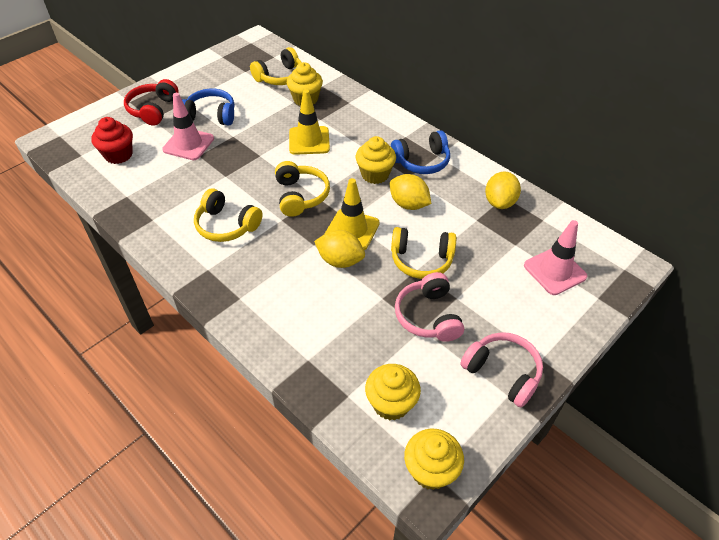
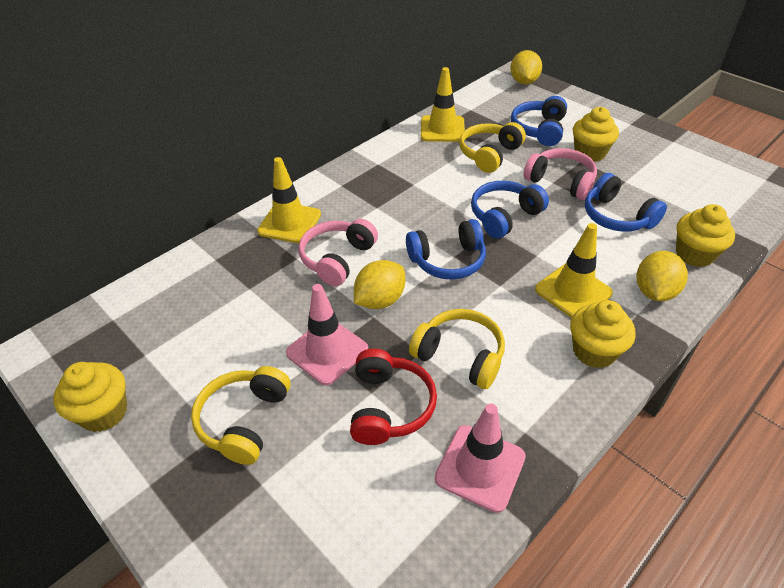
blue headphones: 2 -> 4
red cupcake: 1 -> 0
yellow headphones: 4 -> 3
yellow traffic cone: 2 -> 3

